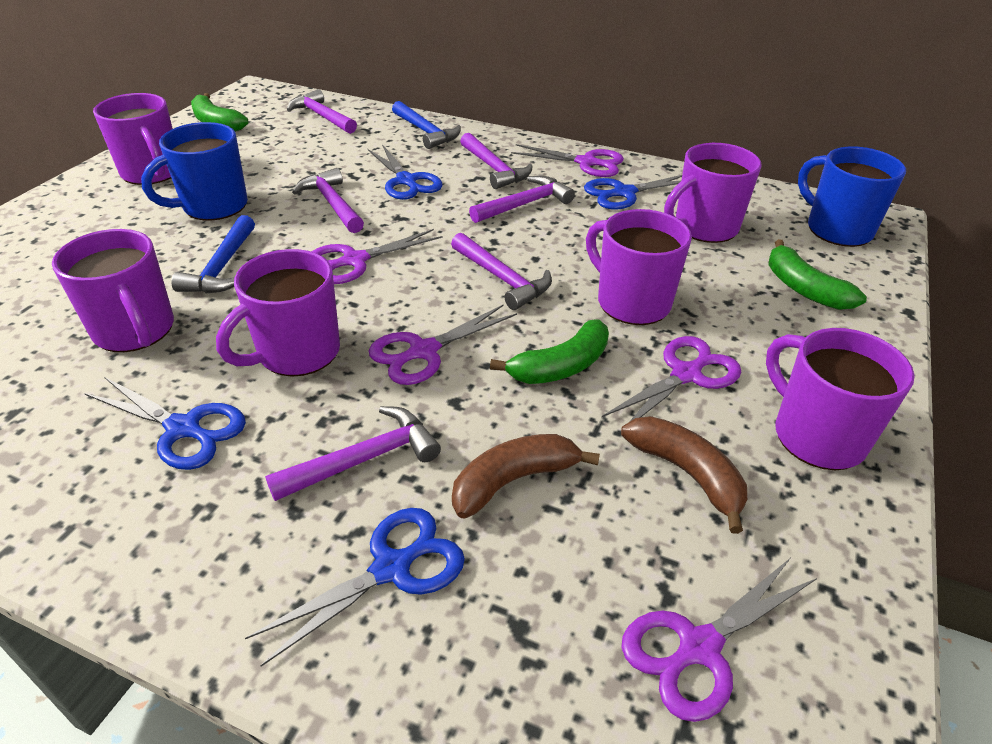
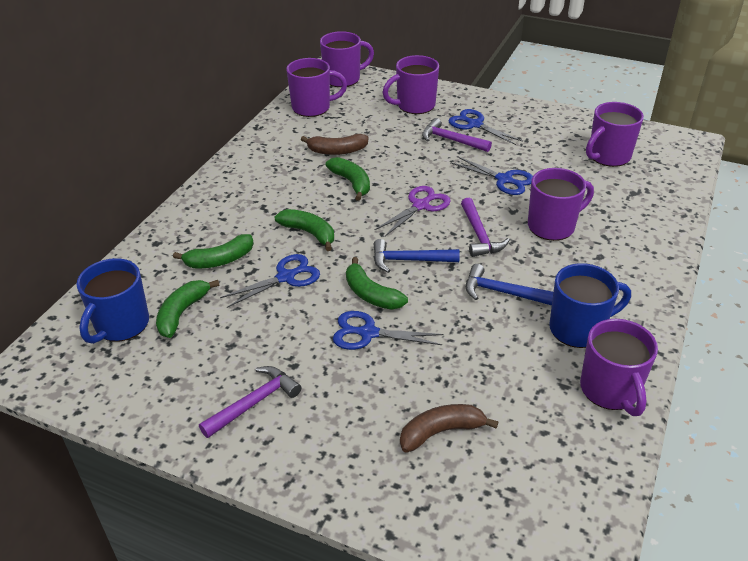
green banana: 3 -> 5
purple hammer: 6 -> 3
purple scissors: 5 -> 1

